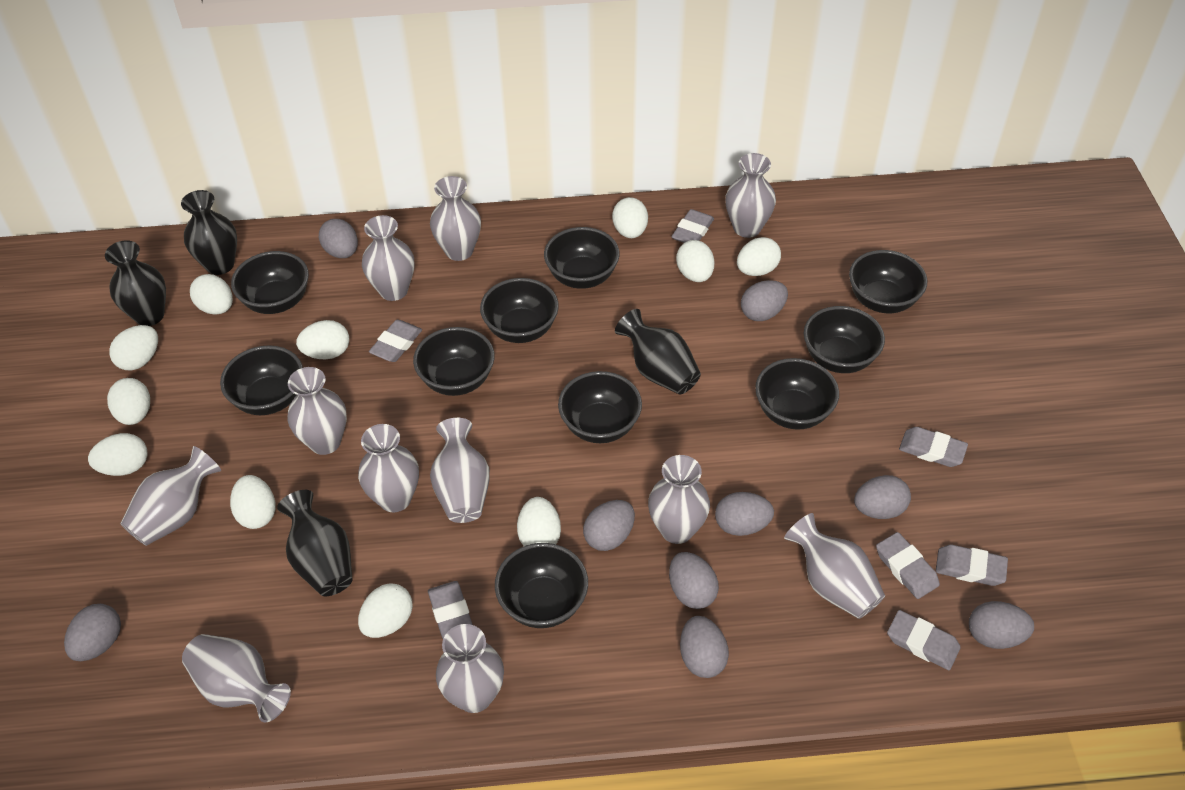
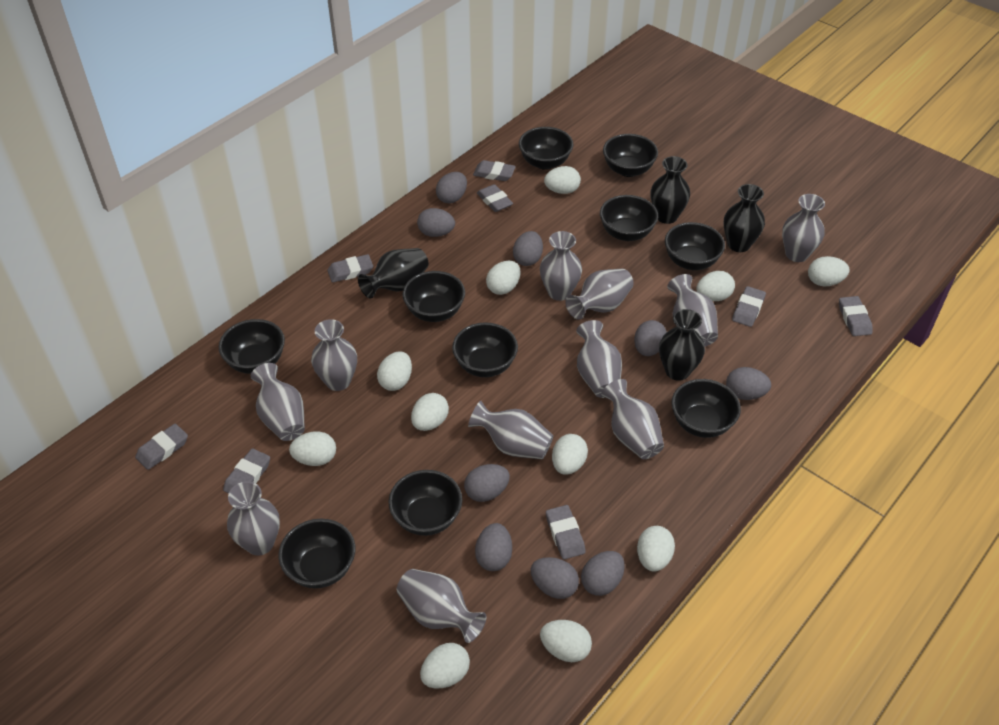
grey eraser: 7 -> 8

